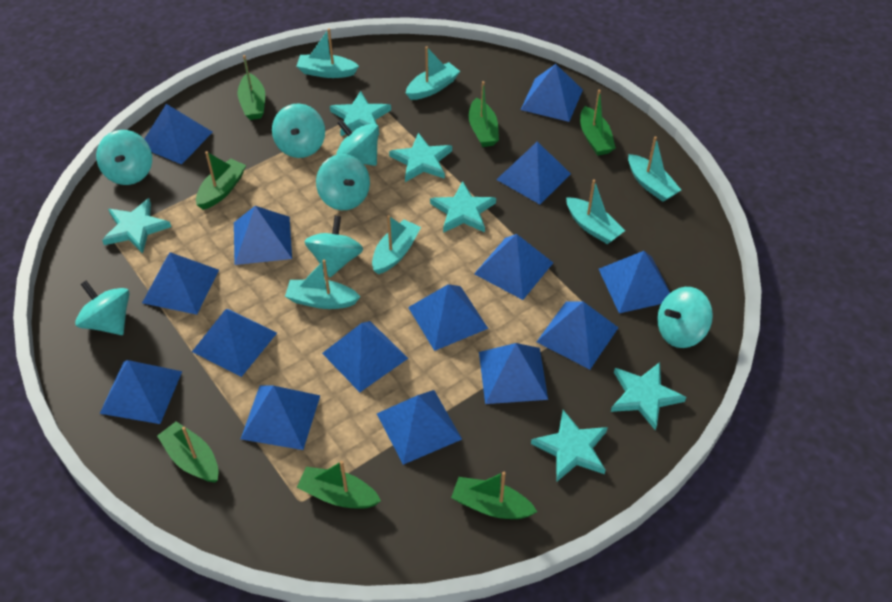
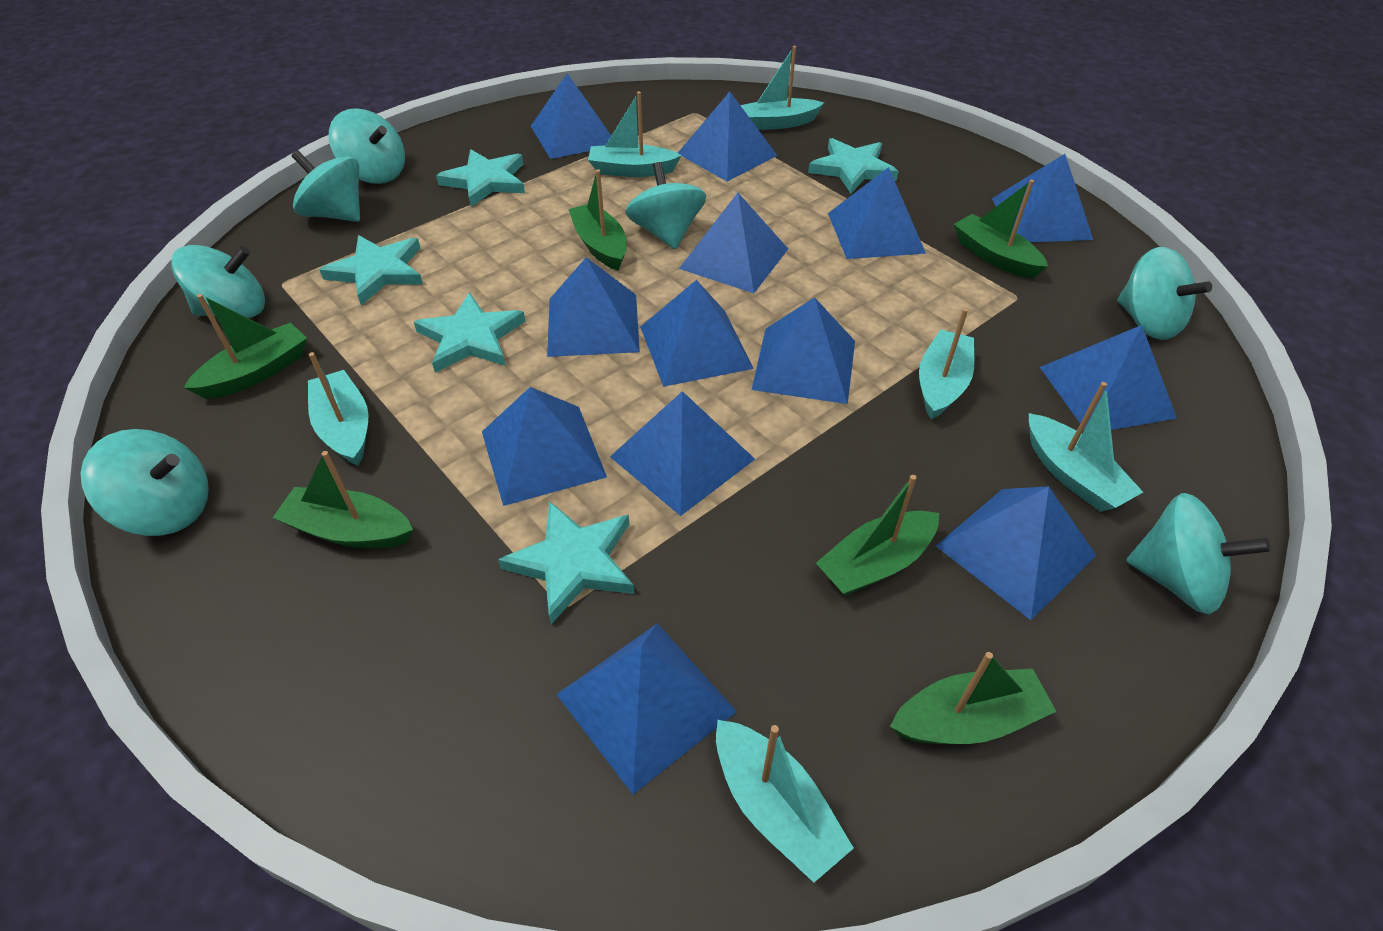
blue pyramid: 15 -> 13
green boat: 7 -> 6
turquoise star: 6 -> 5

